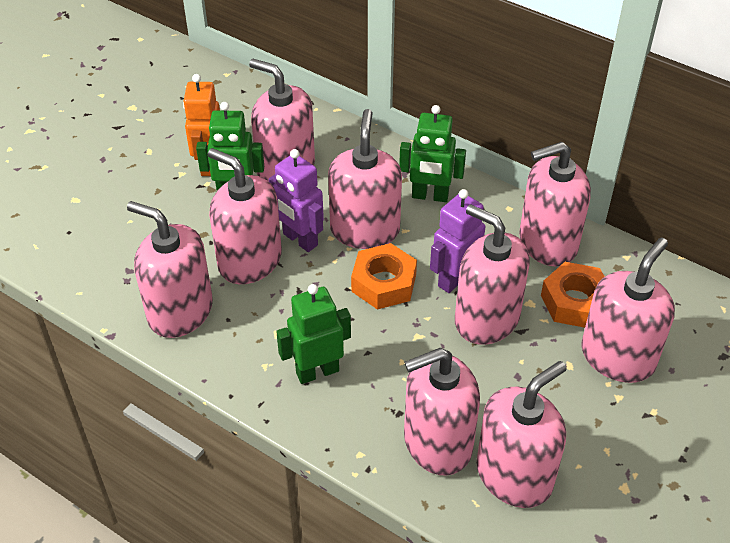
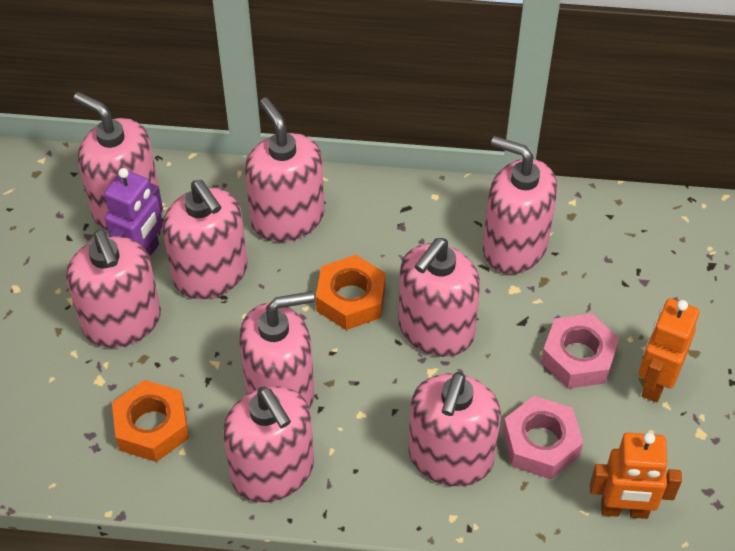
green robot: 3 -> 0
orange robot: 1 -> 2
pink nut: 0 -> 2
purple robot: 2 -> 1

